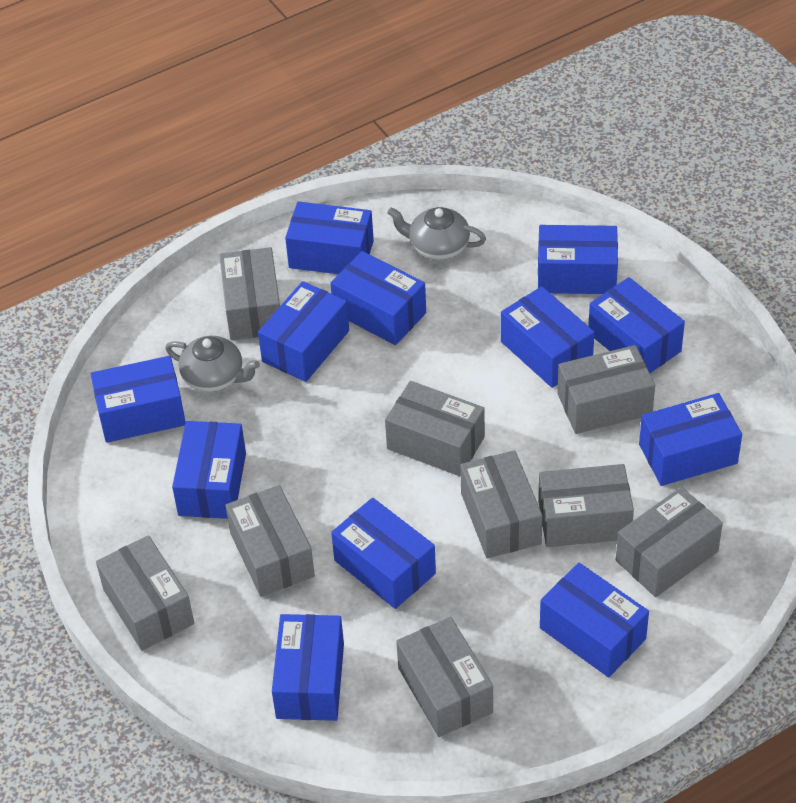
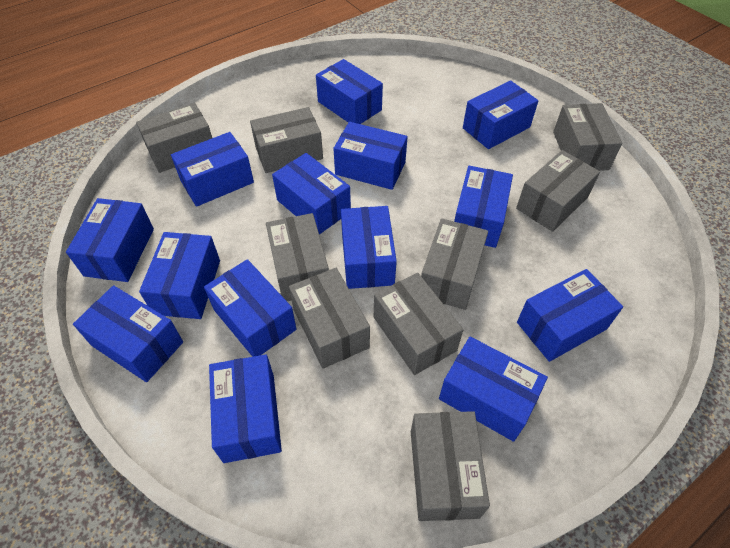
blue box: 12 -> 14
grey teapot: 2 -> 0

